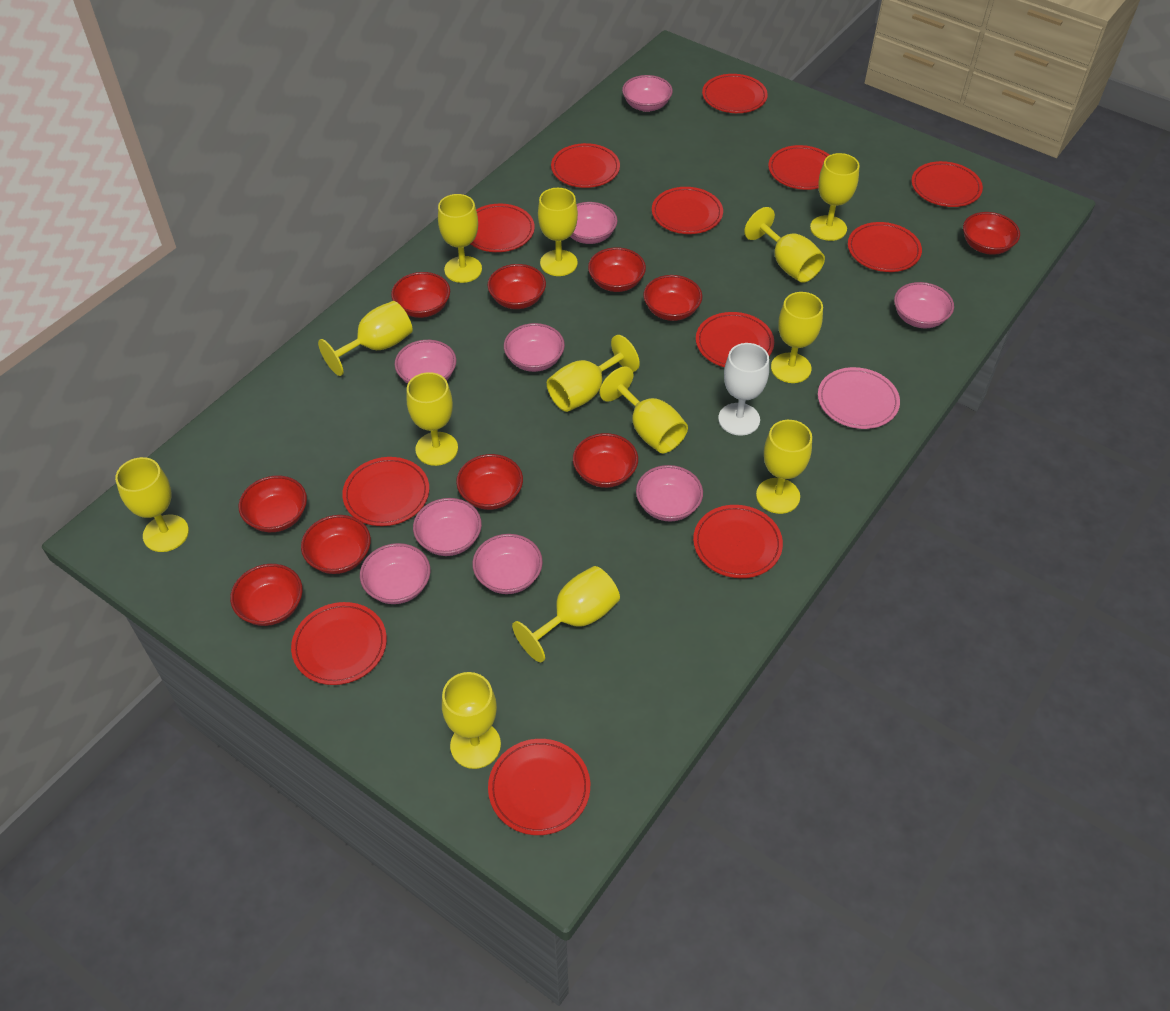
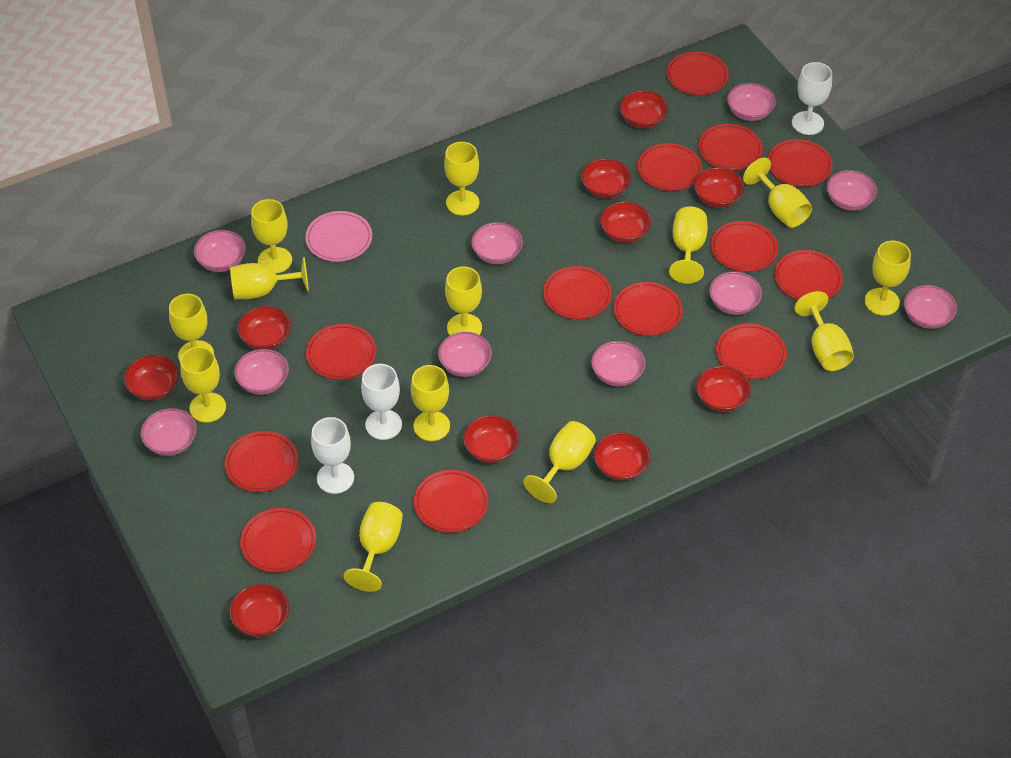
pink bowl: 9 -> 10
red plate: 12 -> 13
white goblet: 1 -> 3

